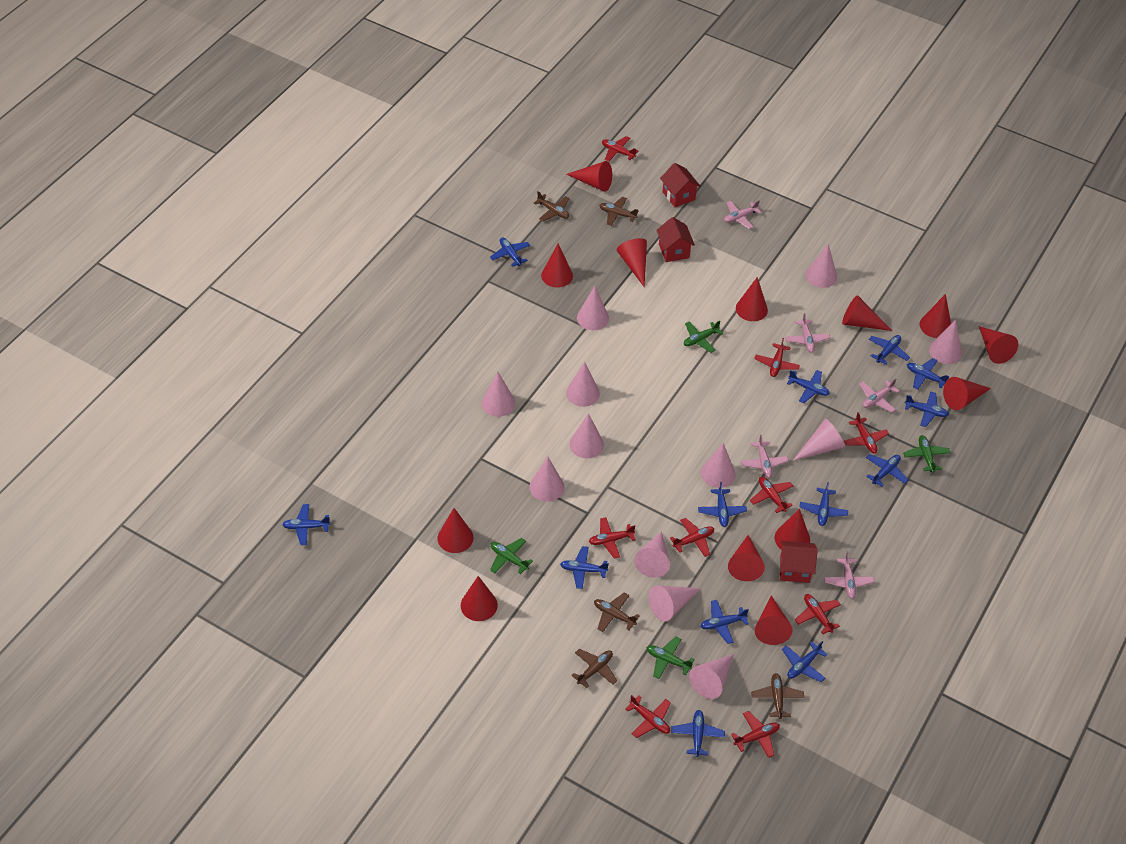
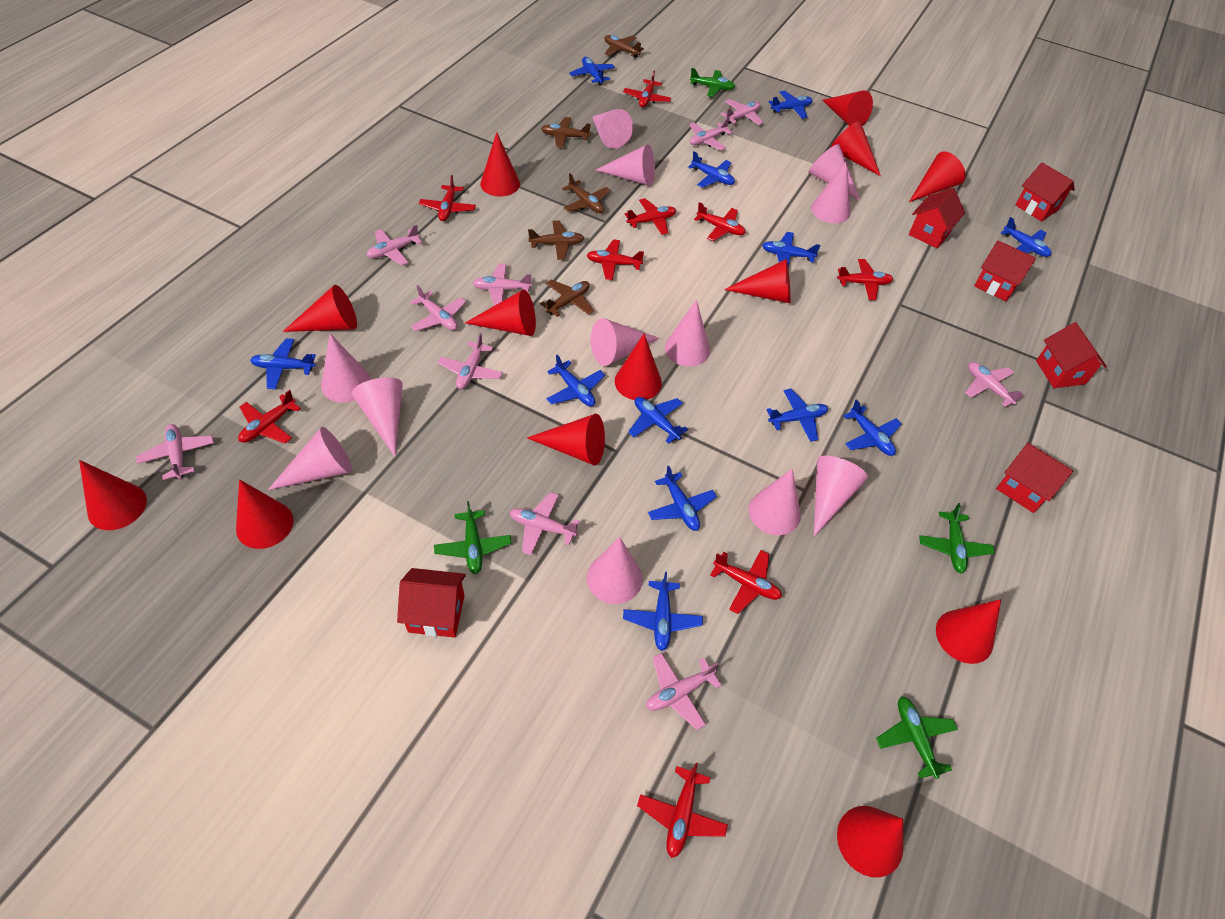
blue plane: 13 -> 12
pink plane: 5 -> 10
red house: 3 -> 6

